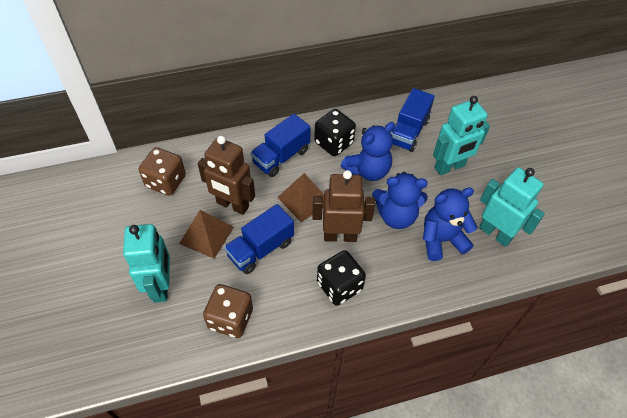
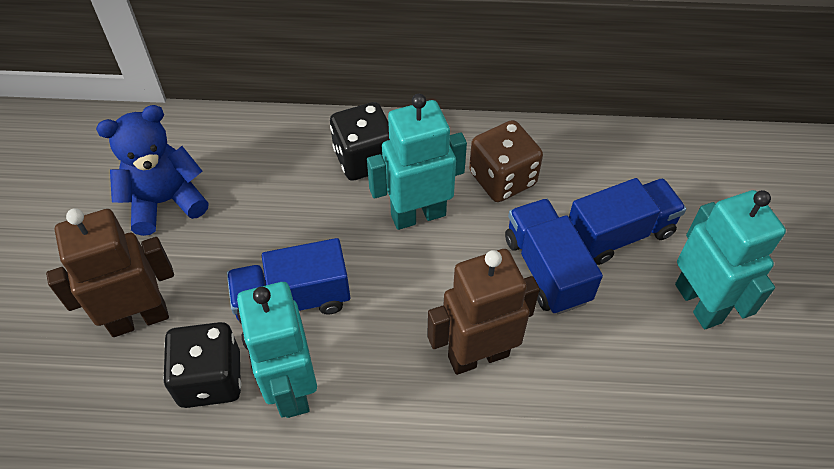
blue teddy bear: 3 -> 1
brown dice: 2 -> 1
brown pyramid: 2 -> 0

